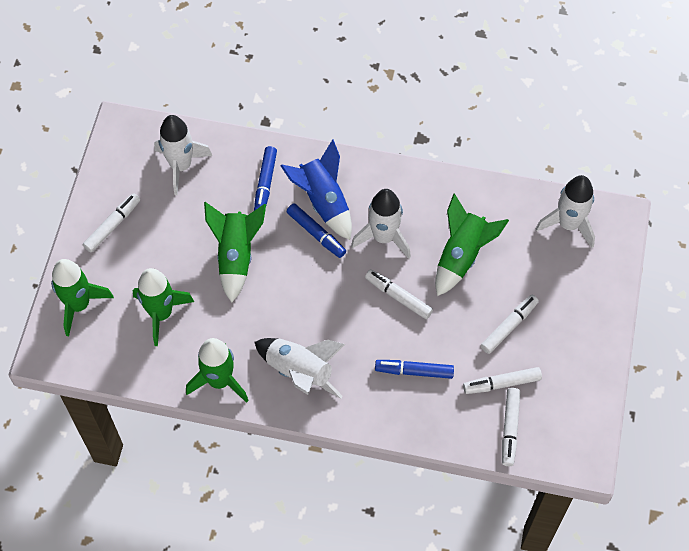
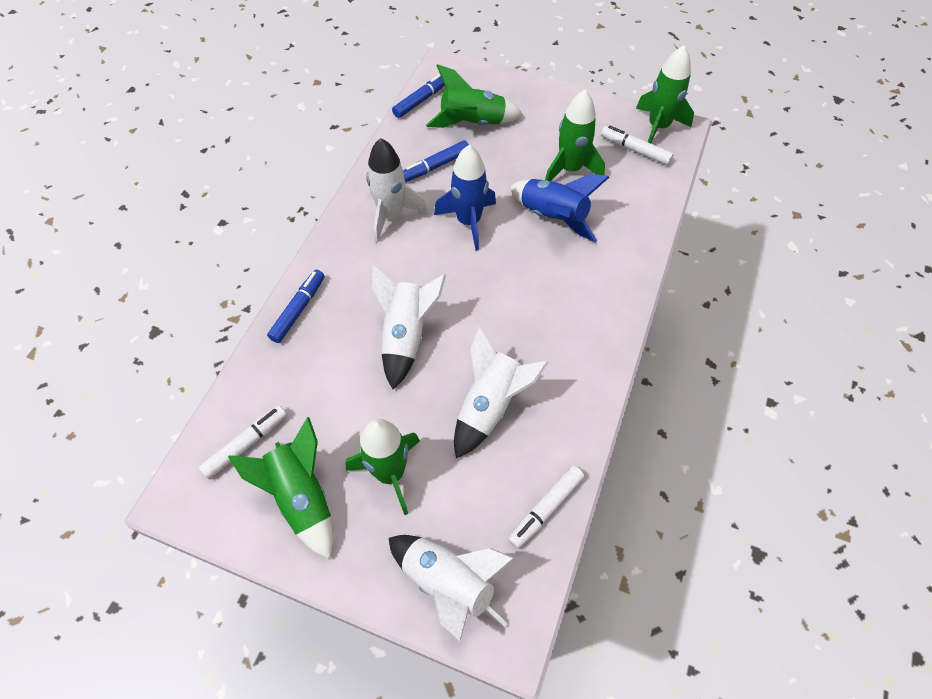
blue rocket: 1 -> 2
white marker: 5 -> 3

